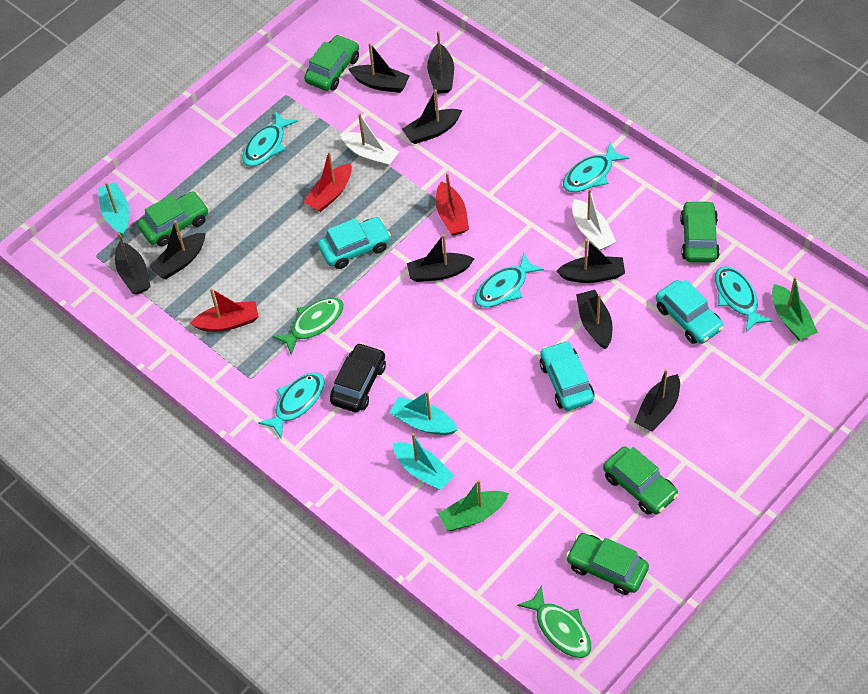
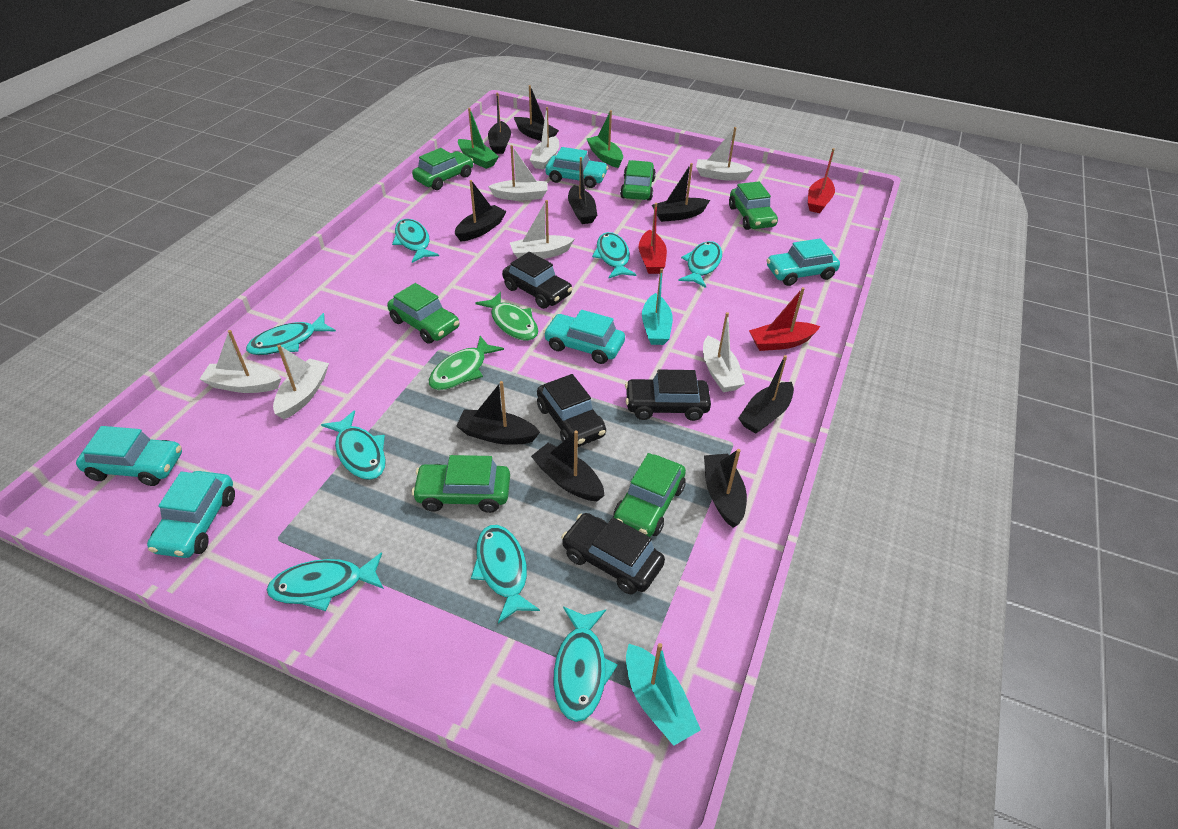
black car: 1 -> 4
green car: 5 -> 6
turquoise boat: 3 -> 2
turquoise car: 3 -> 5
turquoise fish: 5 -> 8
white boat: 2 -> 7

